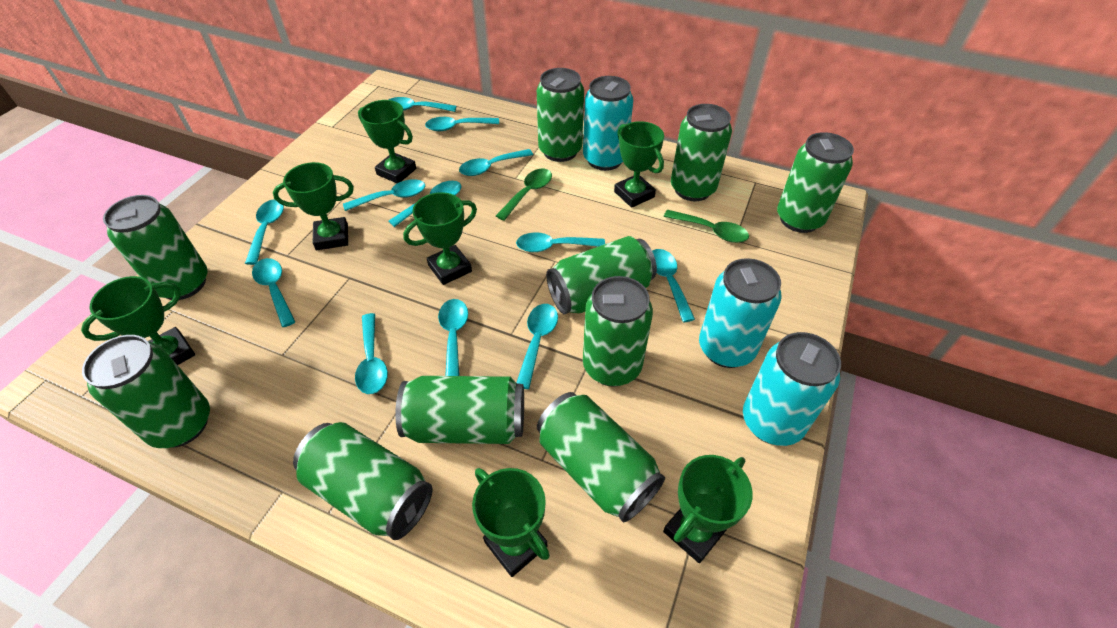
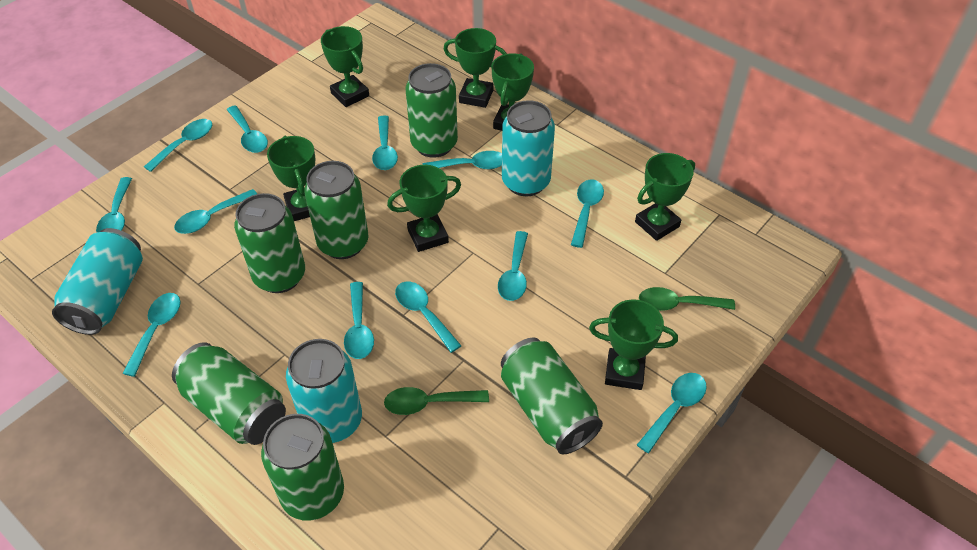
green can: 10 -> 6

